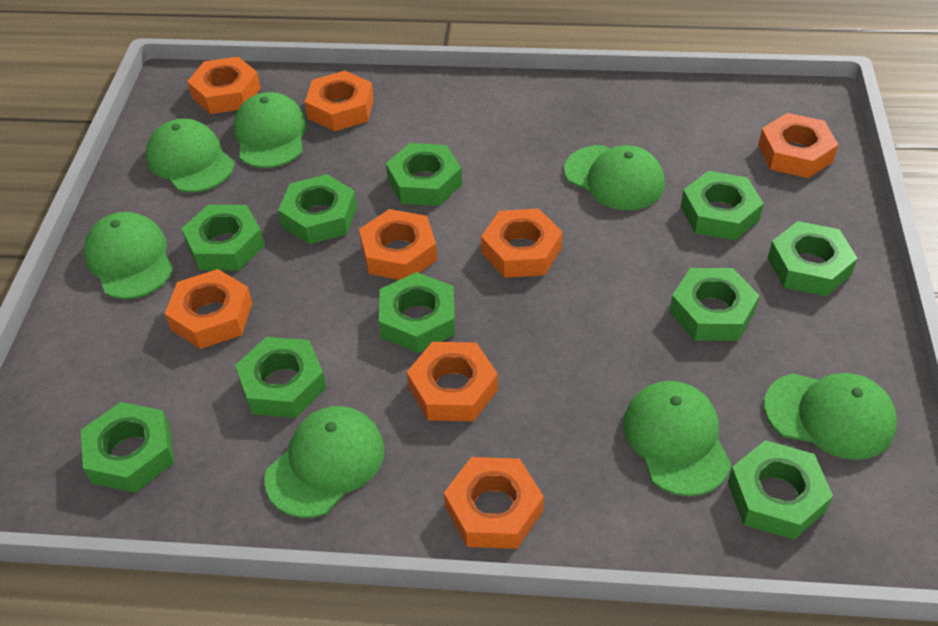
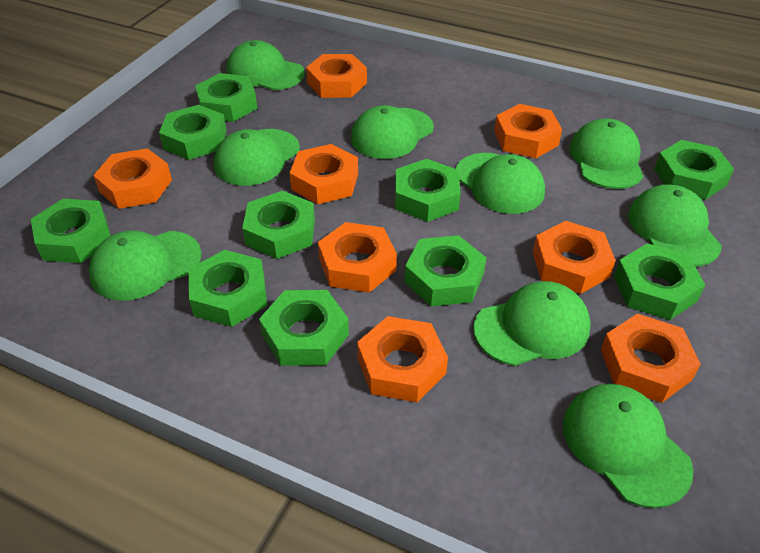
green cap: 7 -> 9

